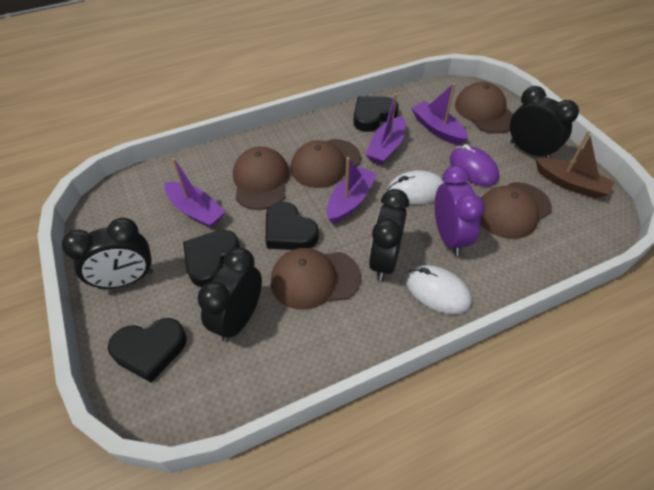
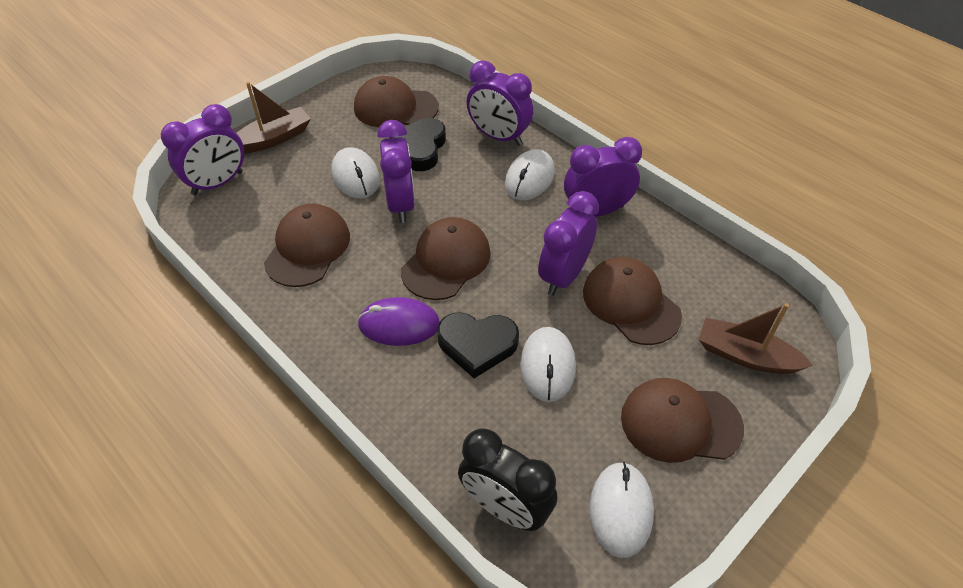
black clock: 4 -> 1
black heart: 4 -> 2
brown boat: 1 -> 2
purple boat: 4 -> 0
purple clock: 1 -> 5
white mouse: 2 -> 4

